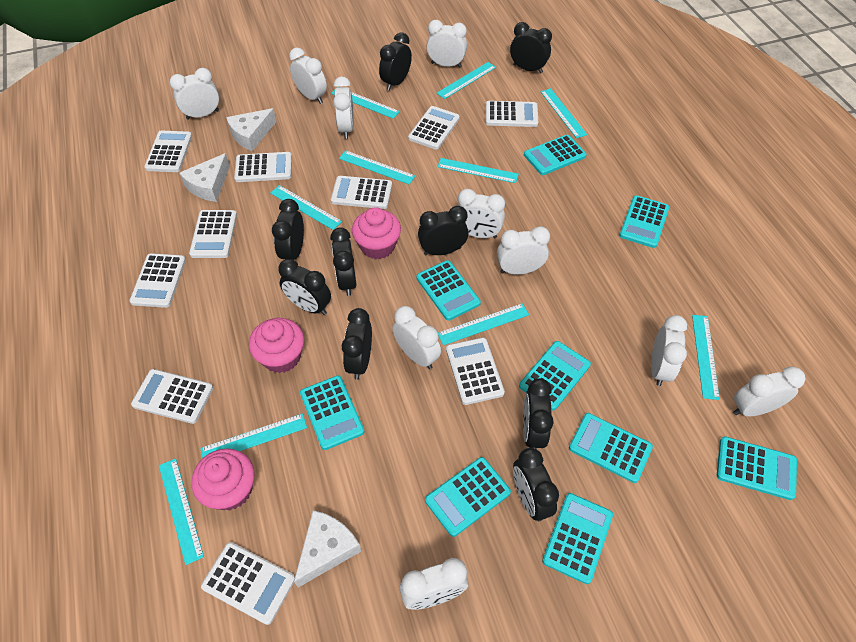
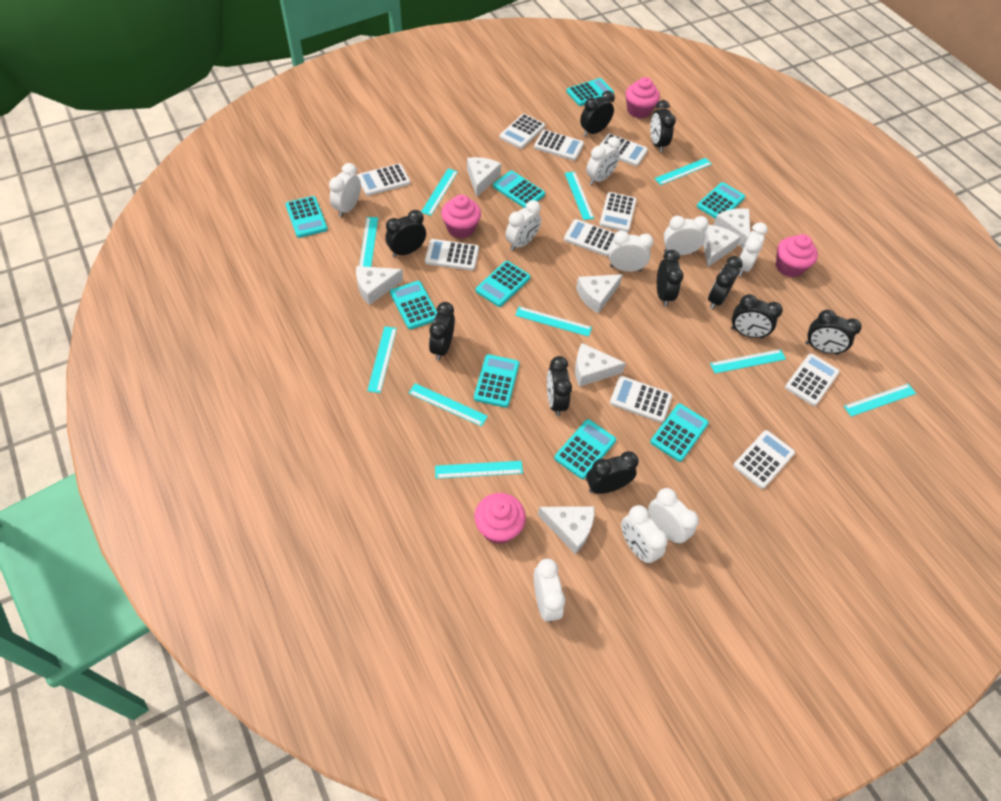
black clock: 9 -> 10
pink cupcake: 3 -> 4
white cheese: 3 -> 7
white clock: 10 -> 9

